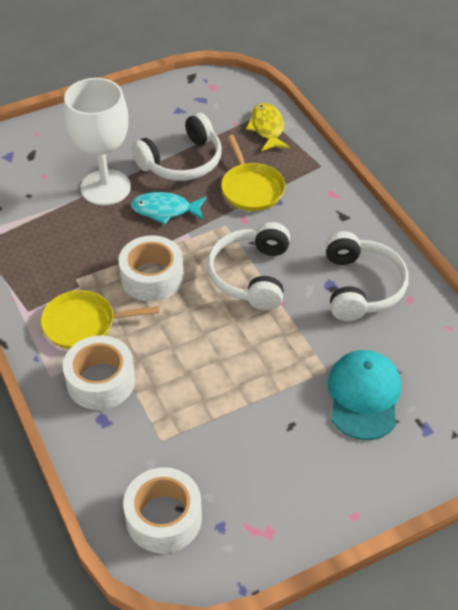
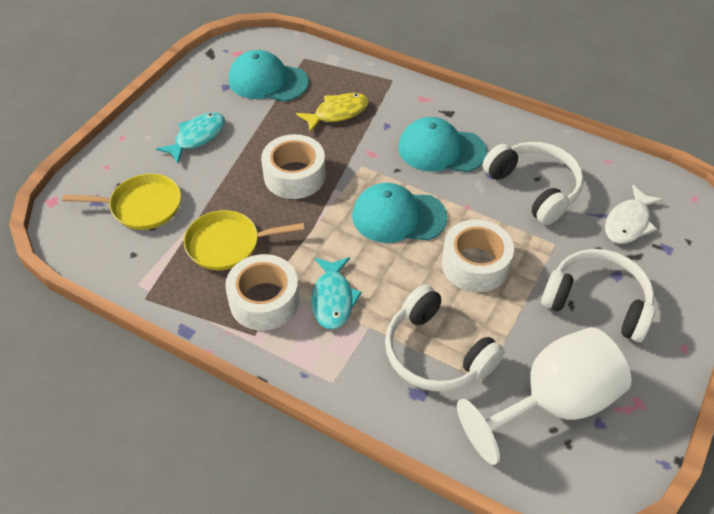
turquoise cap: 1 -> 3
turquoise fish: 1 -> 2
white fish: 0 -> 1

